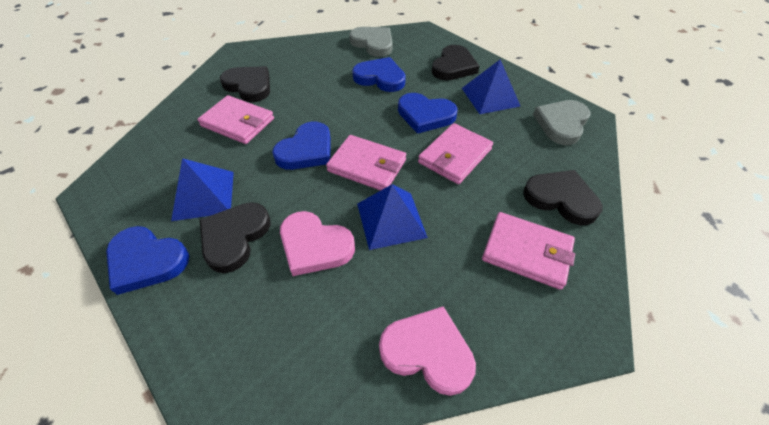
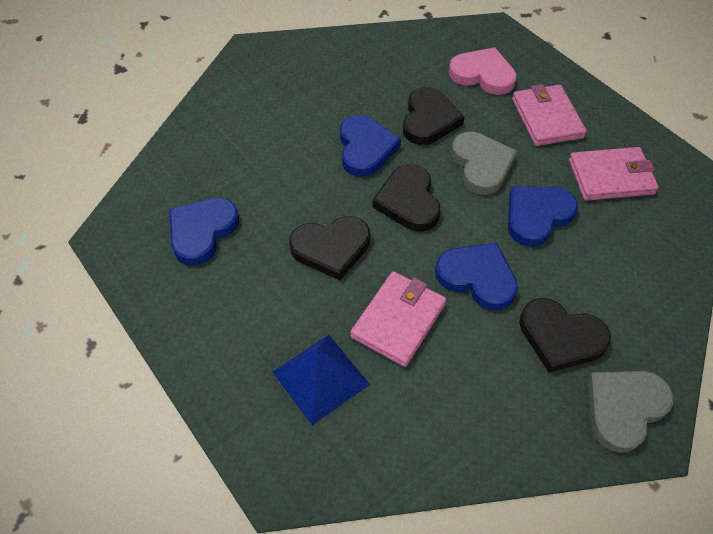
blue pyramid: 3 -> 1
pink heart: 2 -> 1
pink wallet: 4 -> 3

